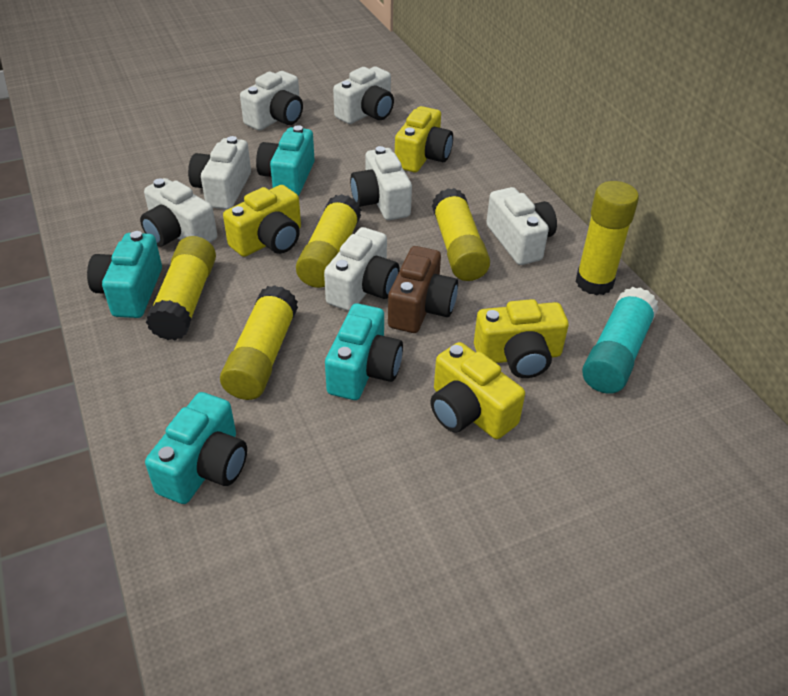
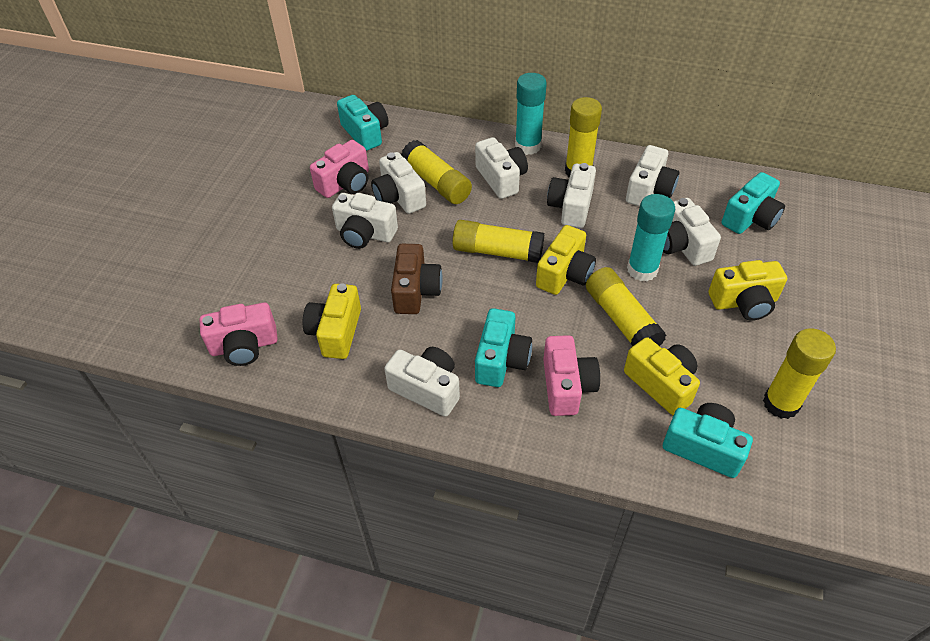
pink camera: 0 -> 3
turquoise glue stick: 1 -> 2

